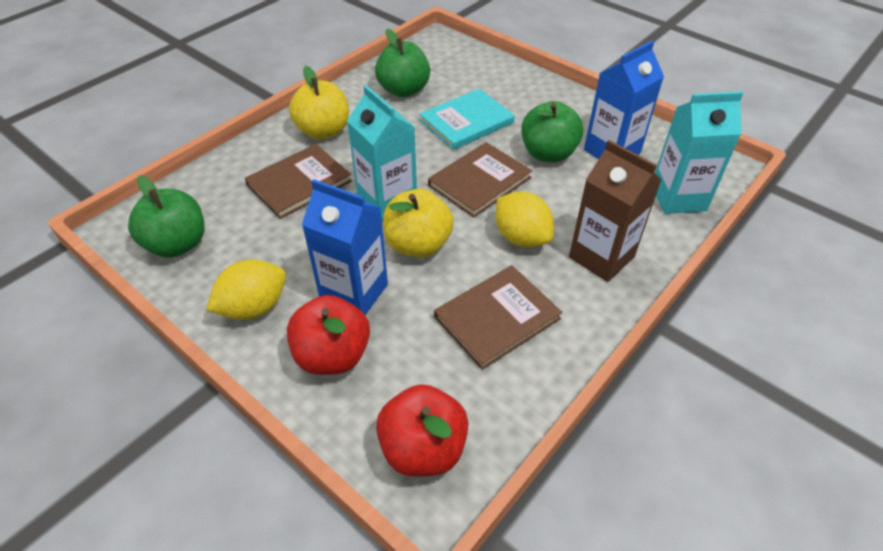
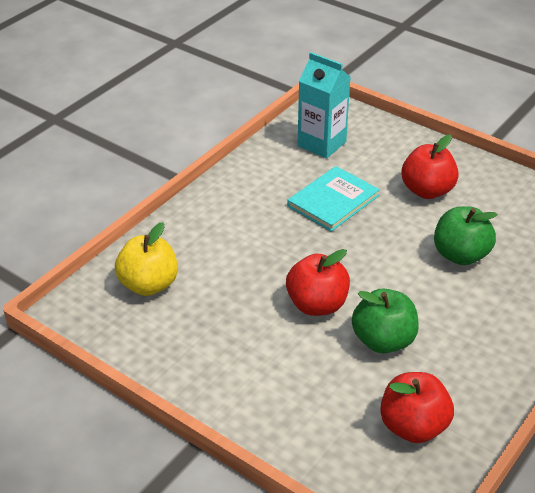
blue carton: 2 -> 0
brown book: 3 -> 0
brown carton: 1 -> 0
green apple: 3 -> 2
red apple: 2 -> 3
turquoise carton: 2 -> 1
yellow apple: 2 -> 1
yellow lemon: 2 -> 0

